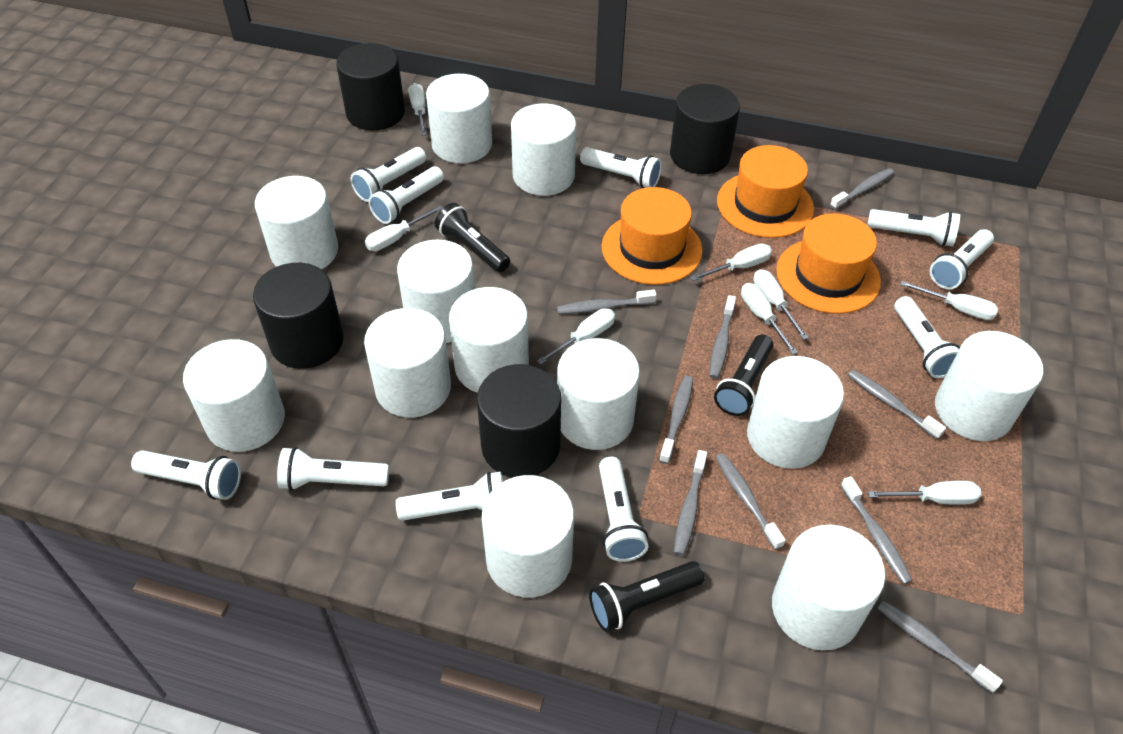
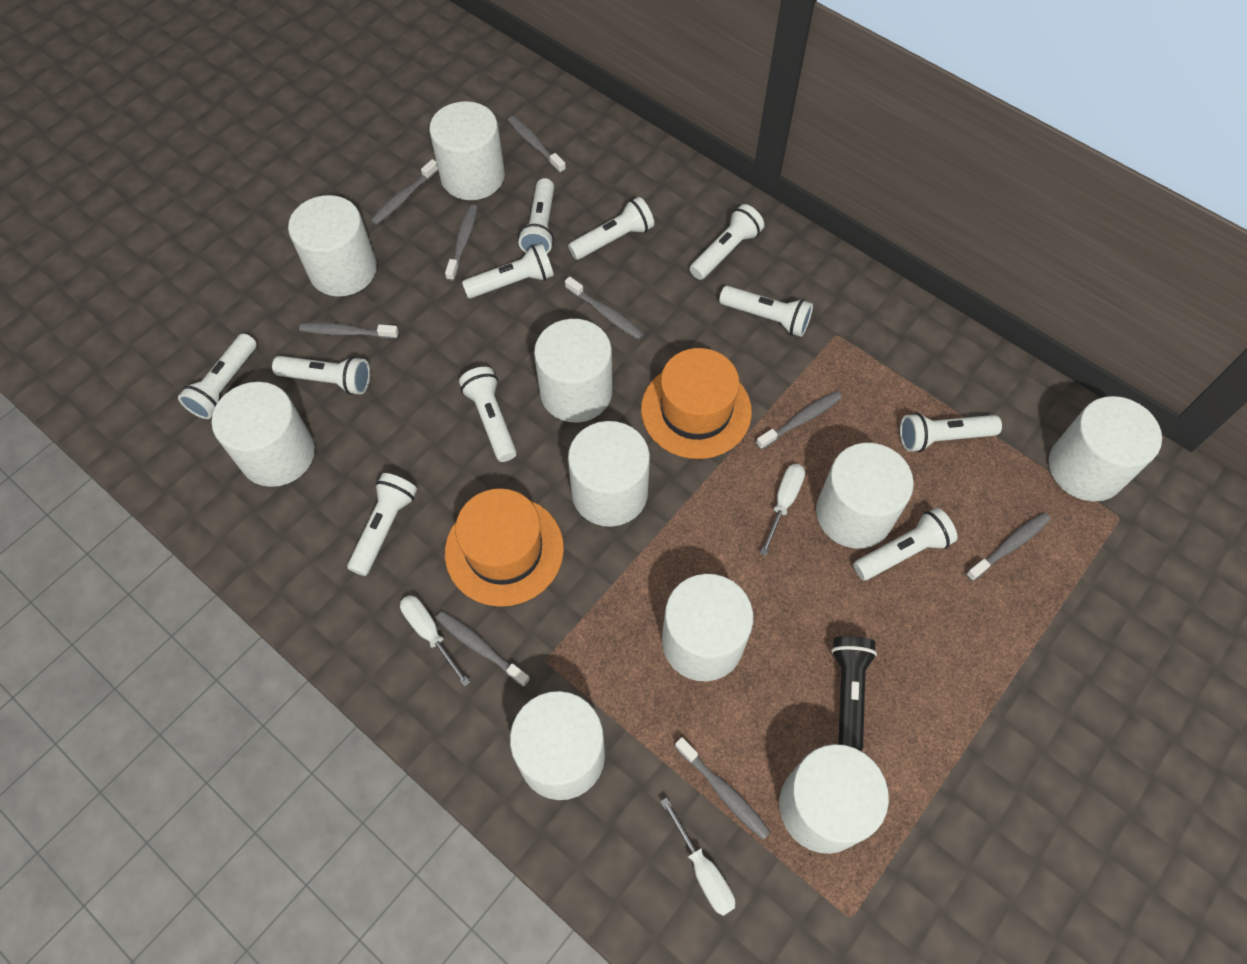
black cylinder: 4 -> 0
black flashlight: 3 -> 1
orange hat: 3 -> 2
white cylinder: 12 -> 10
white flashlight: 10 -> 11
white screwdriver: 8 -> 3

